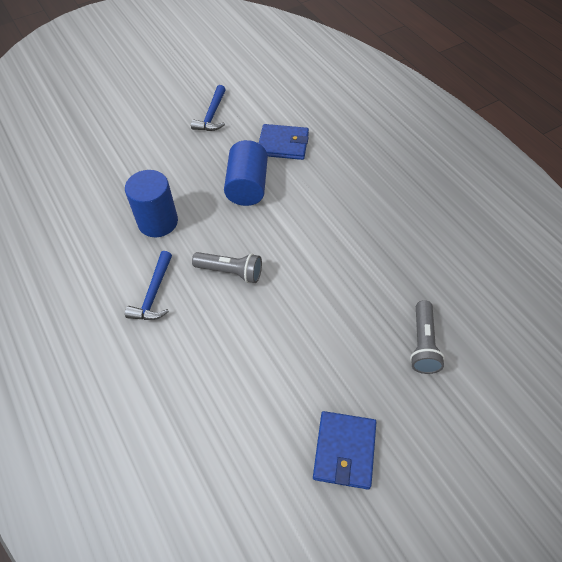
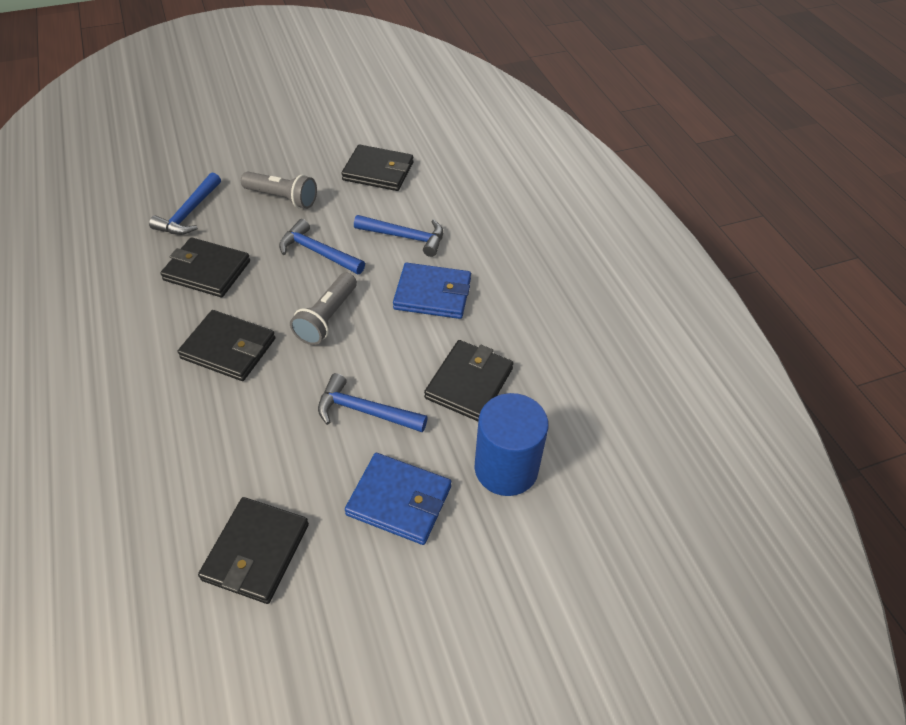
black wallet: 0 -> 5
blue cylinder: 2 -> 1
blue hammer: 2 -> 4

